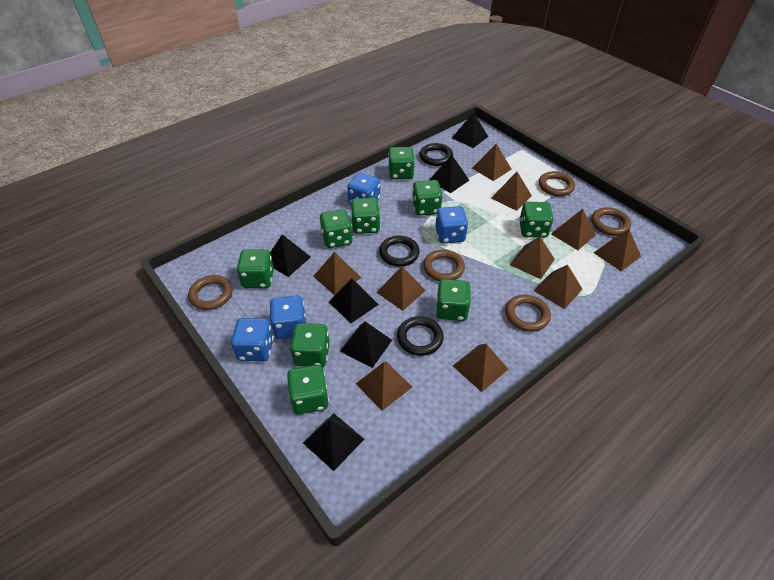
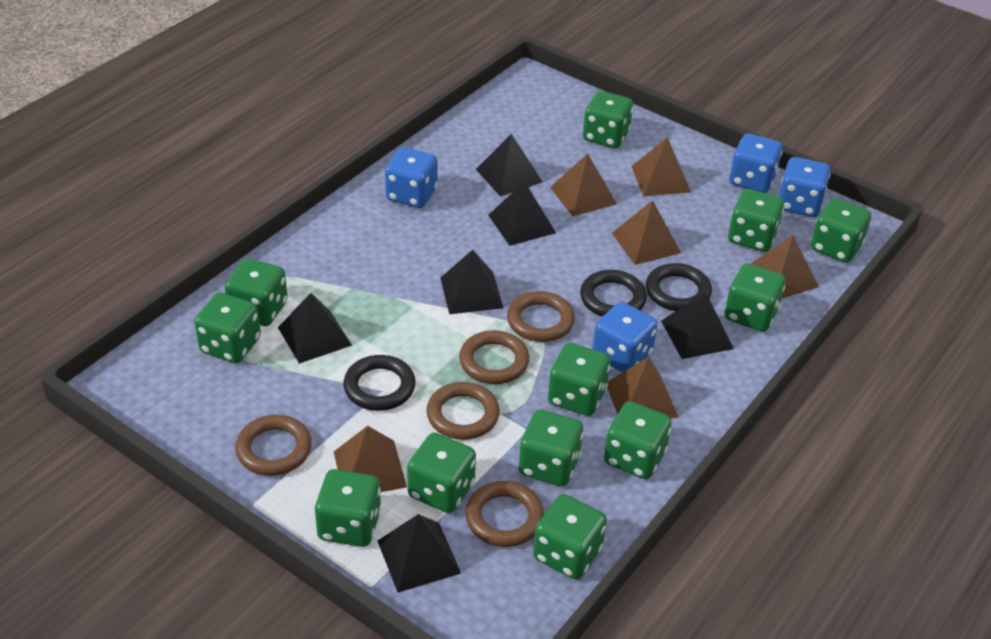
brown pyramid: 10 -> 6
green dice: 9 -> 12

